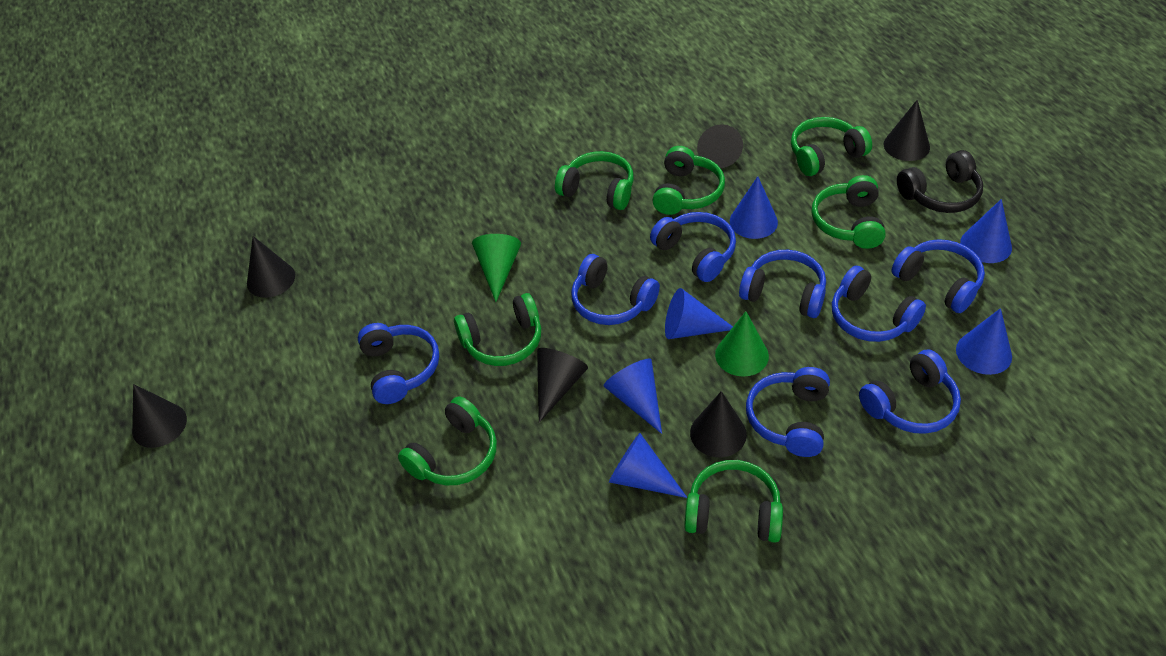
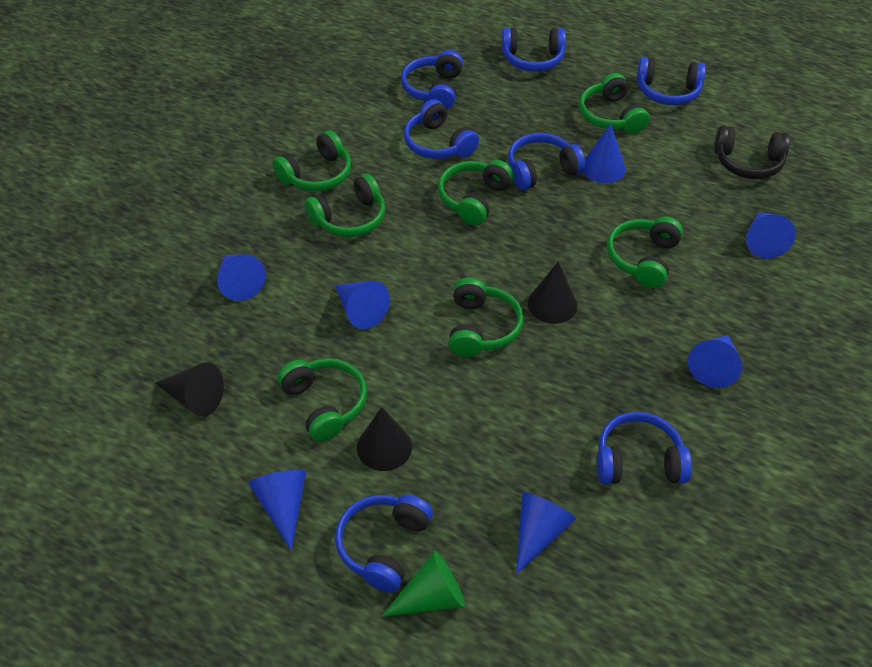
black cone: 6 -> 3
blue cone: 6 -> 7
blue headphones: 8 -> 7
green cone: 2 -> 1

